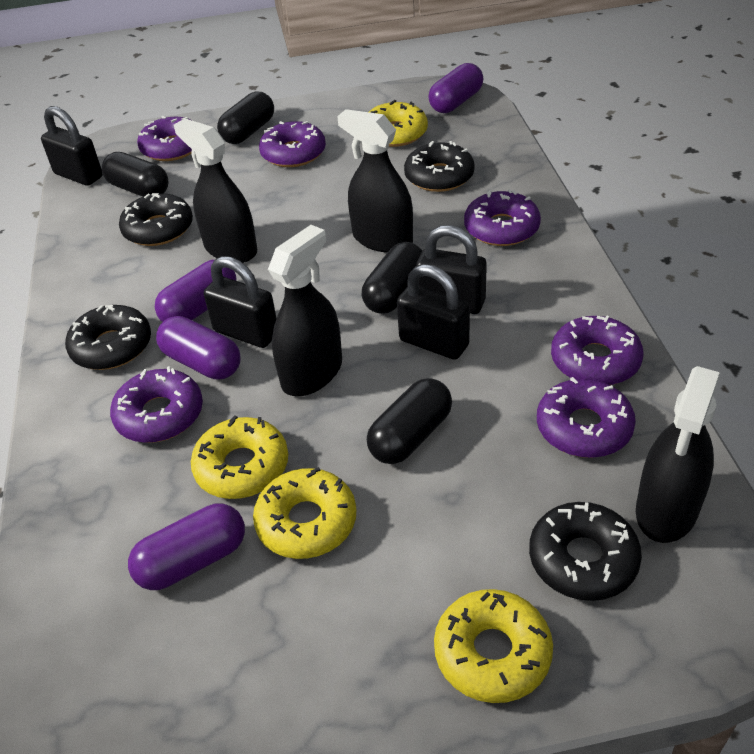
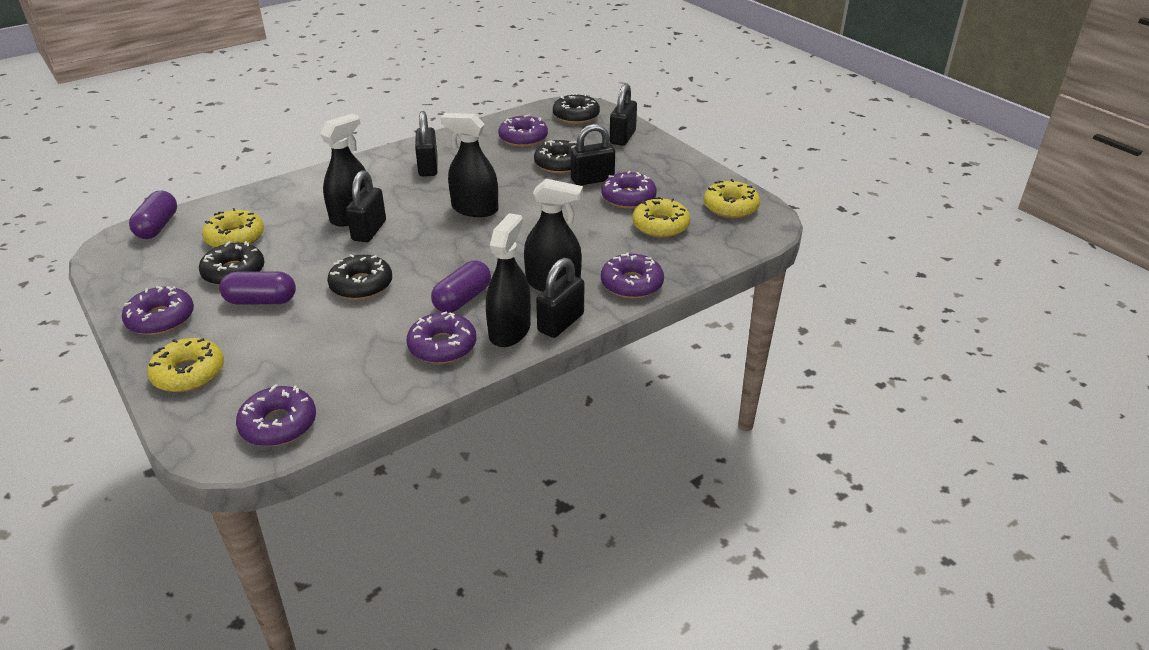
black capsule: 4 -> 0
black padlock: 4 -> 5
purple capsule: 4 -> 3

